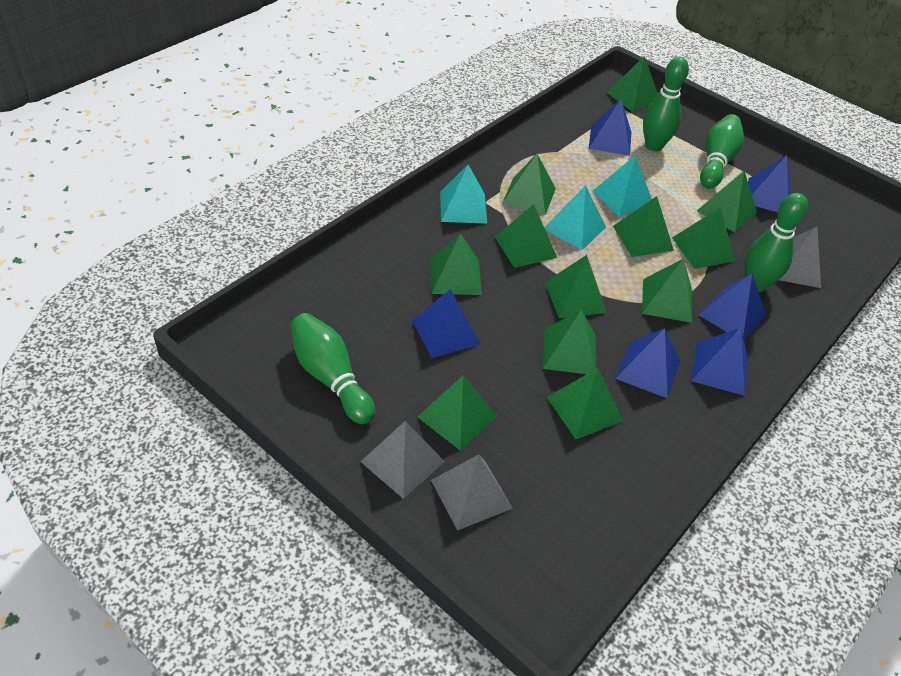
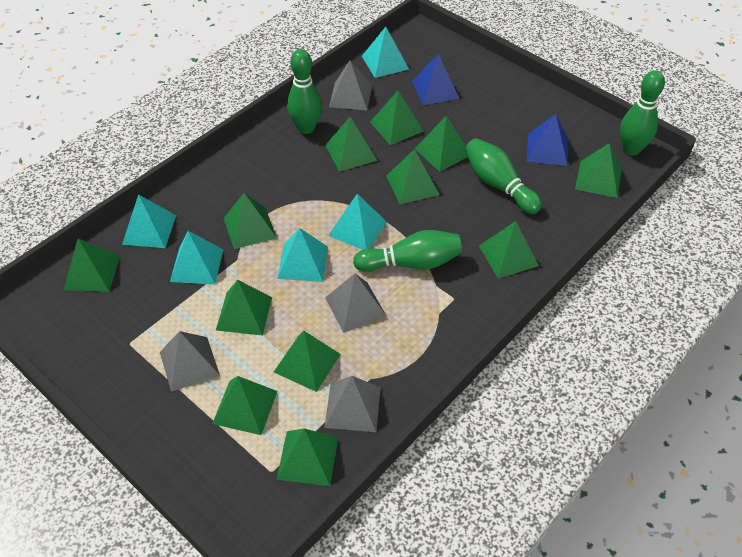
blue pyramid: 6 -> 2
grey pyramid: 3 -> 4
turquoise pyramid: 3 -> 5

